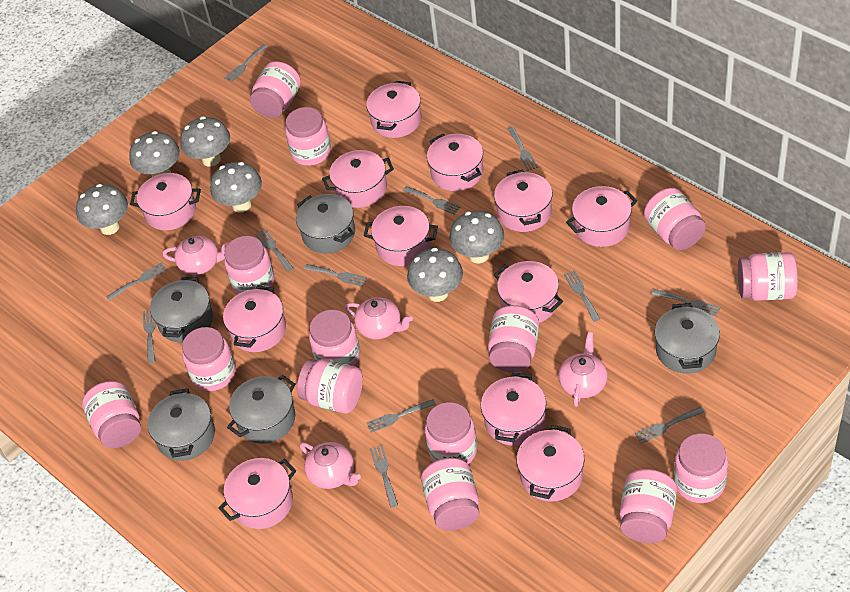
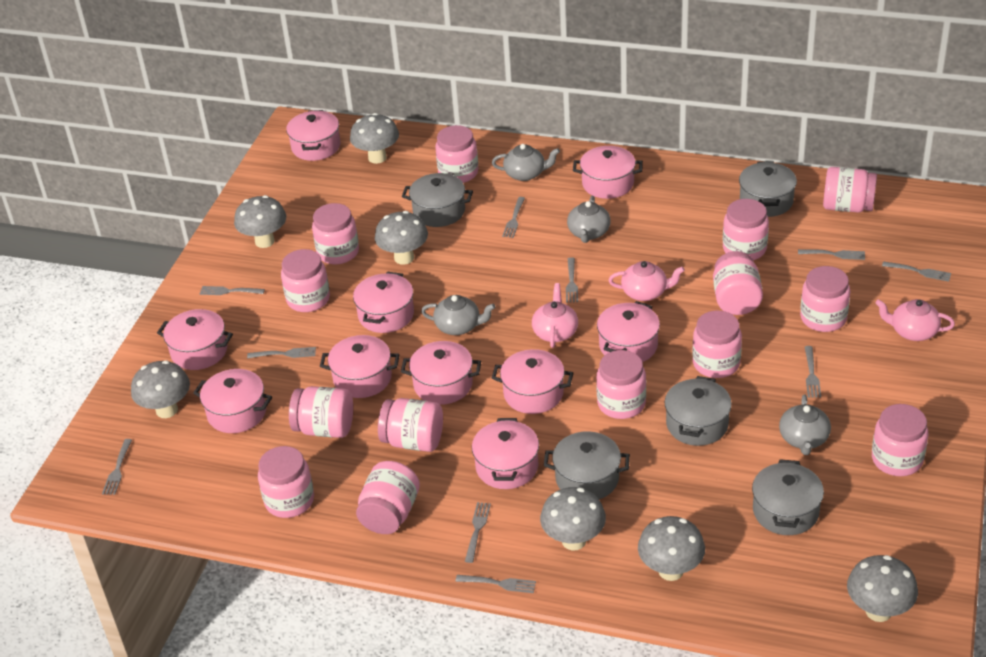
grey fork: 12 -> 10
grey mushroom: 6 -> 7
grey teapot: 0 -> 4
pink pot: 12 -> 10
pink teapot: 4 -> 3

